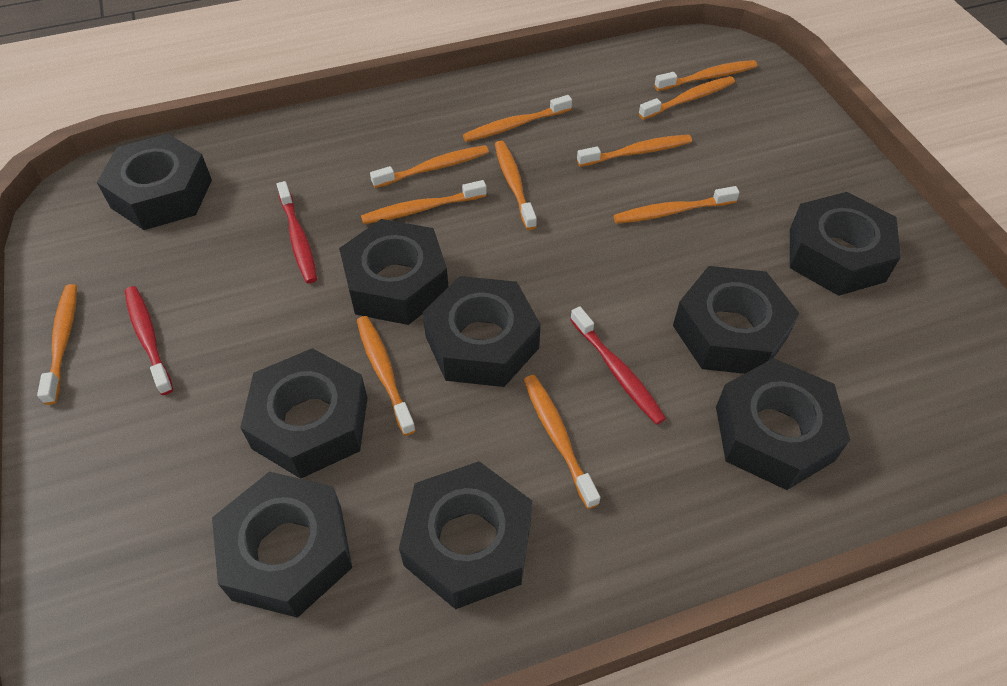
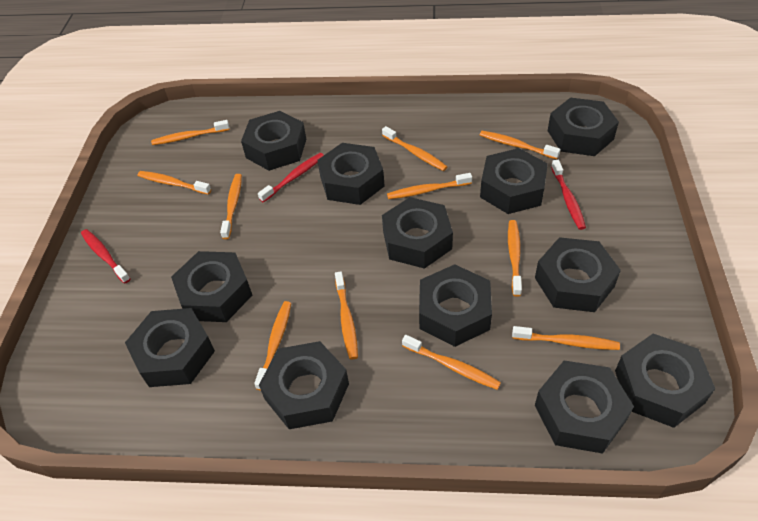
black nut: 9 -> 12

